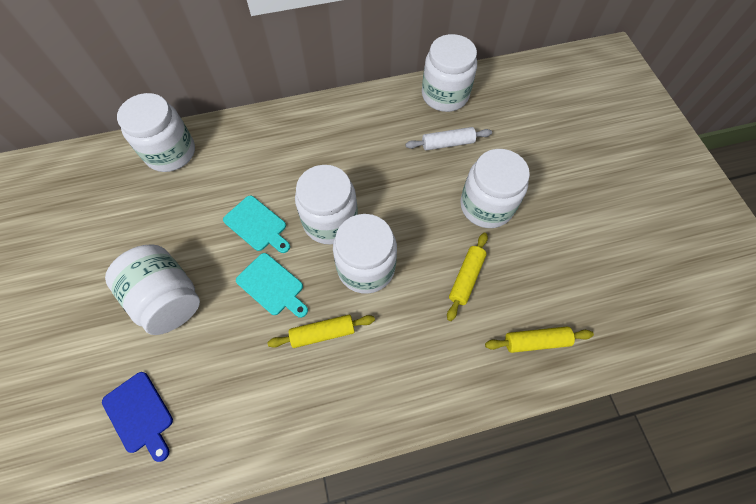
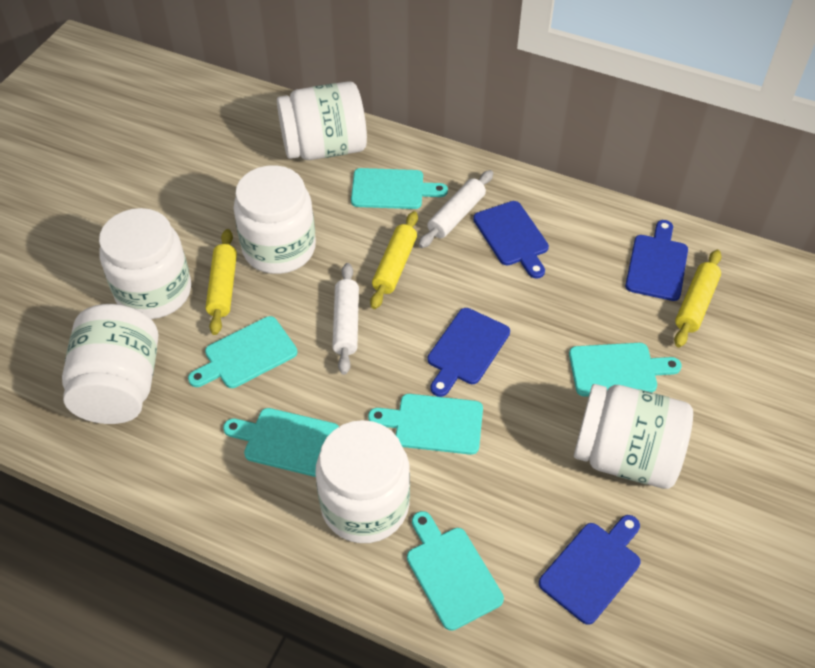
blue cutting board: 1 -> 4
turquoise cutting board: 2 -> 6
white rolling pin: 1 -> 2

